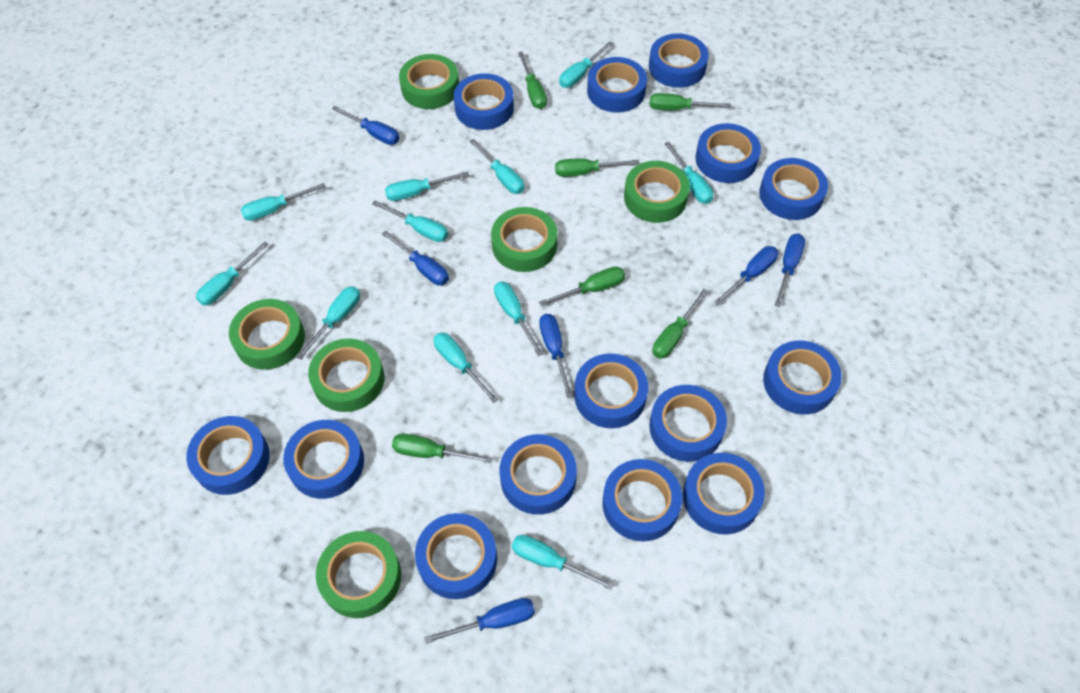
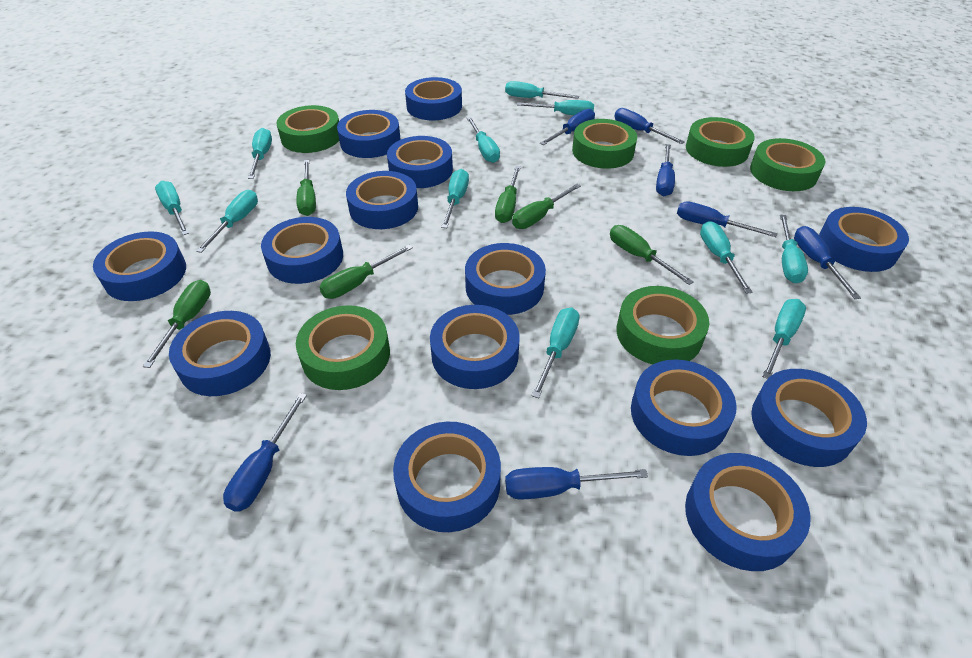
blue screwdriver: 6 -> 7

